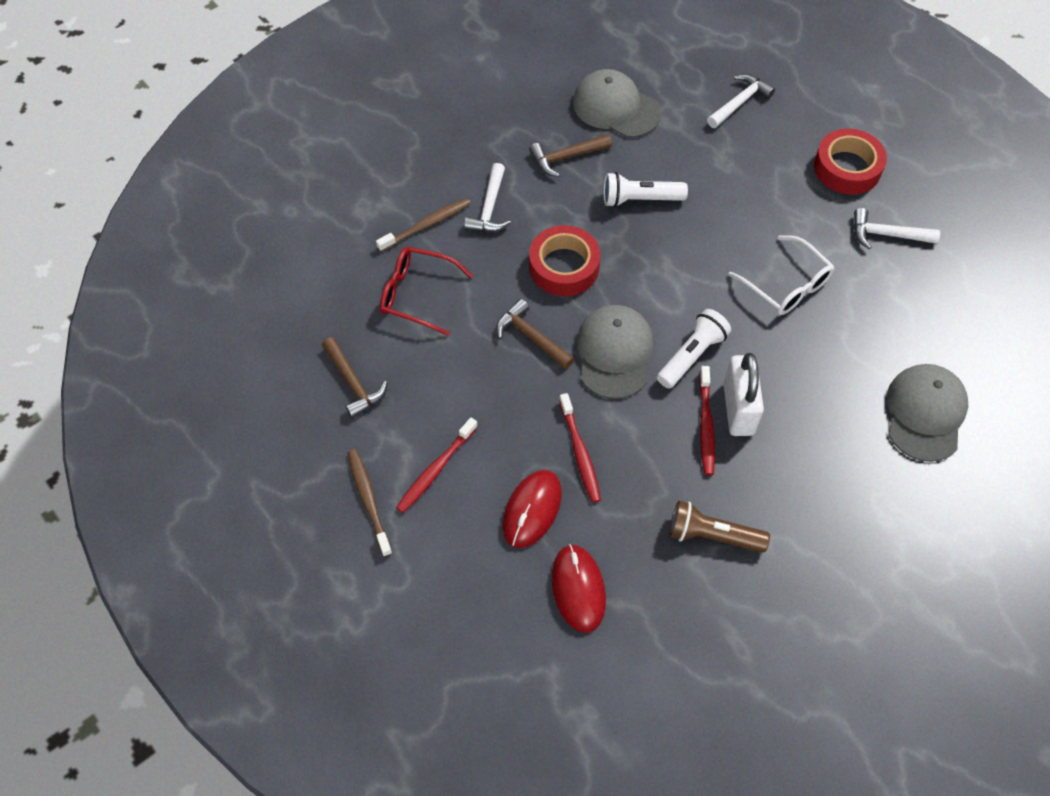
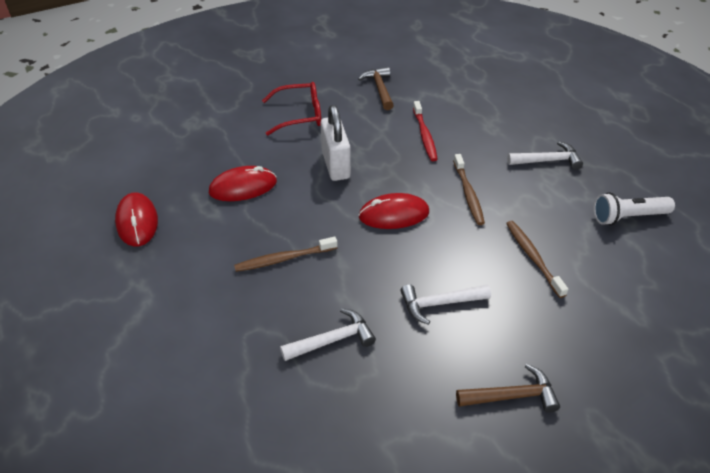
brown flashlight: 1 -> 0
brown hammer: 3 -> 2
brown toothbrush: 2 -> 3
grey cap: 3 -> 0
red mouse: 2 -> 3
red tape: 2 -> 0
red toothbrush: 3 -> 1
white flashlight: 2 -> 1
white glasses: 1 -> 0

